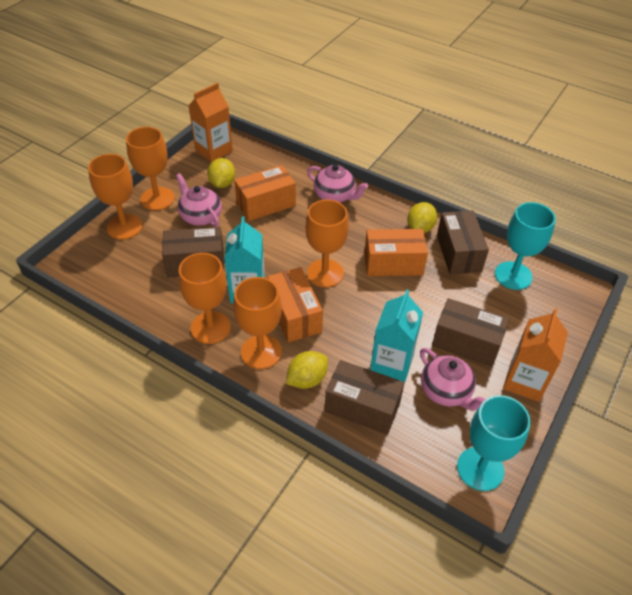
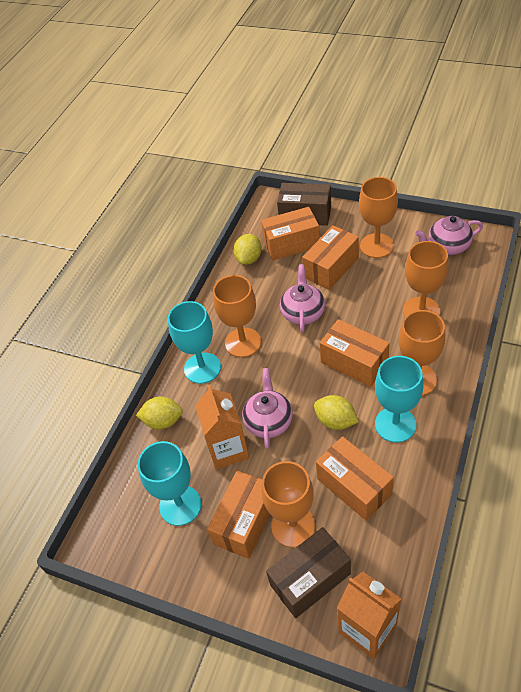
brown box: 4 -> 2
orange box: 3 -> 5
turquoise carton: 2 -> 0
turquoise goblet: 2 -> 3

